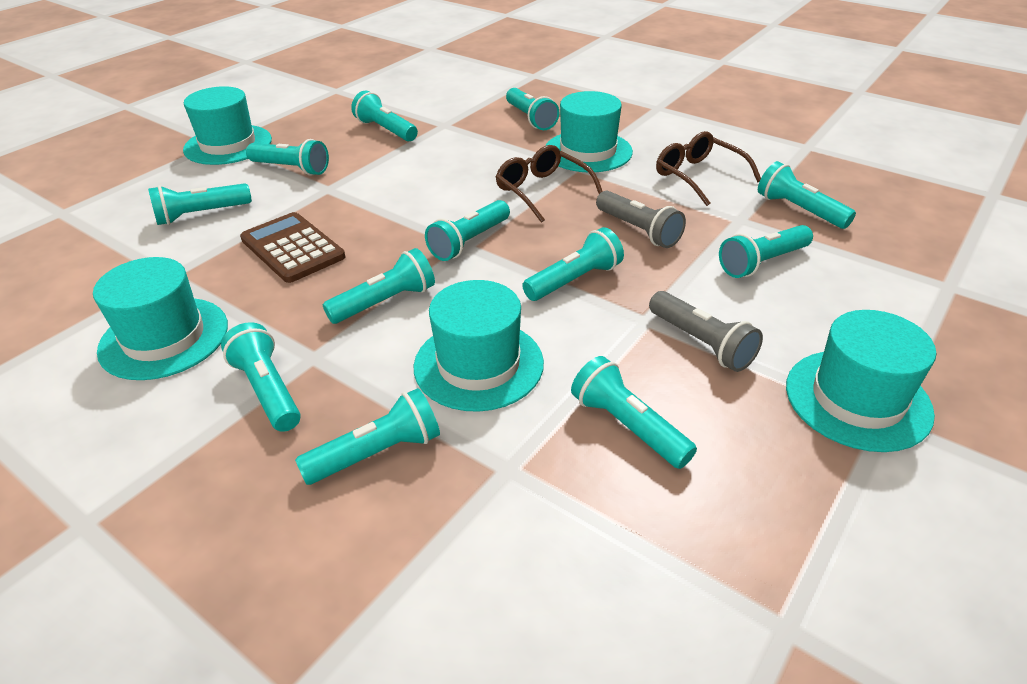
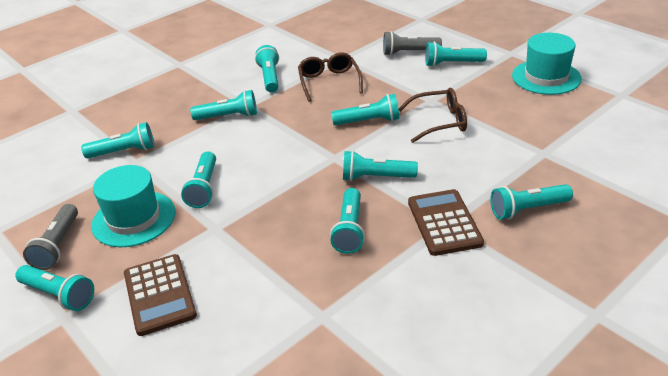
brown calculator: 1 -> 2
turquoise flashlight: 12 -> 10
turquoise hat: 5 -> 2

